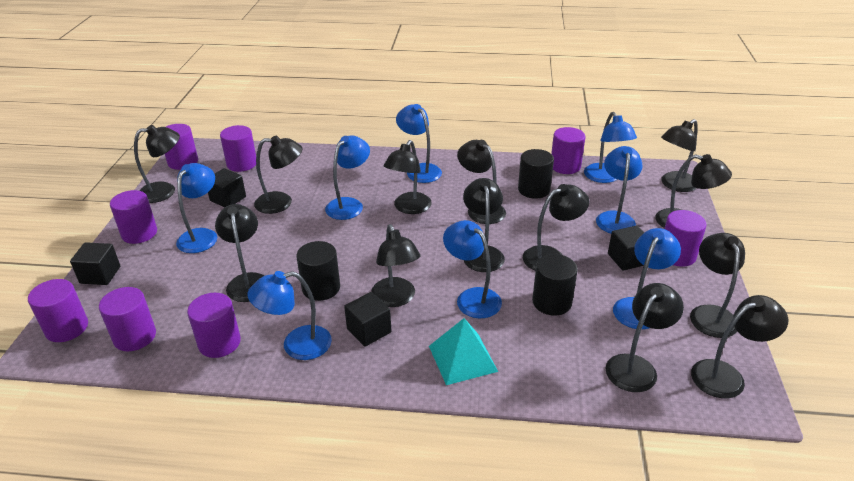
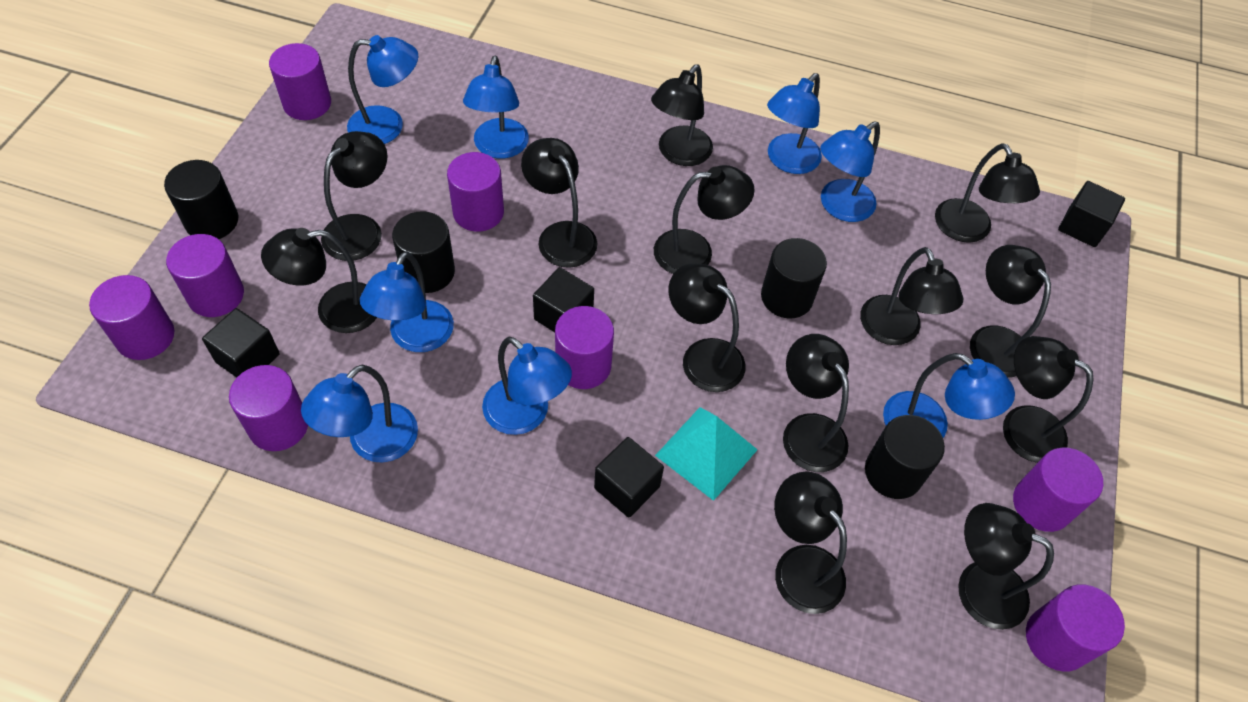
black cylinder: 3 -> 4

